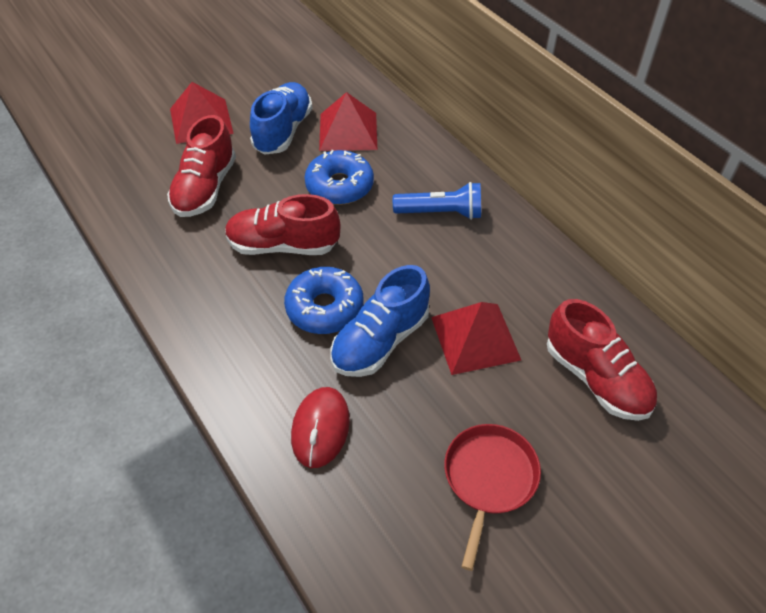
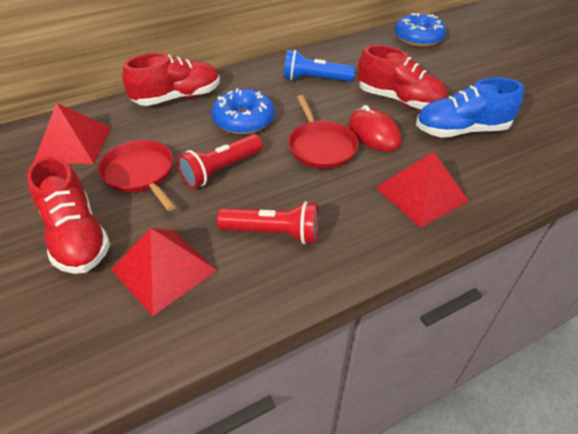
blue shoe: 2 -> 1
red flashlight: 0 -> 2
red pan: 1 -> 2

